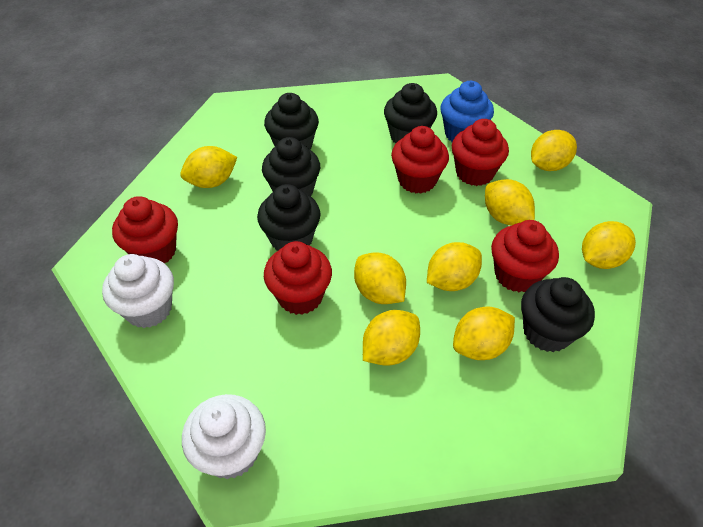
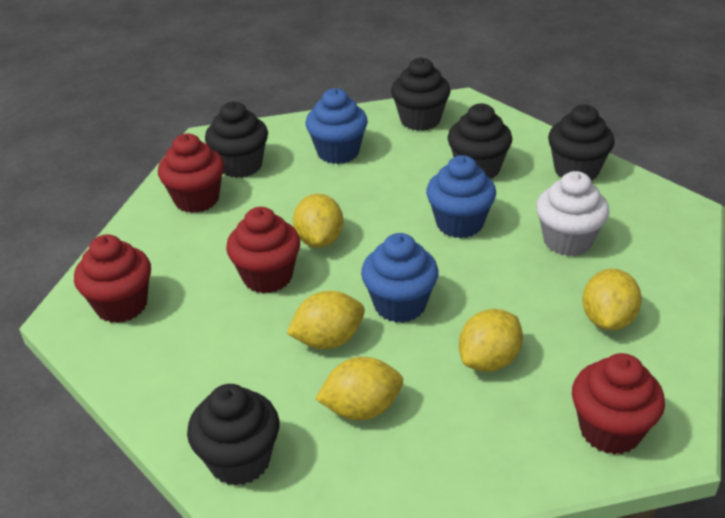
blue cupcake: 1 -> 3
red cupcake: 5 -> 4
white cupcake: 2 -> 1
yellow lemon: 8 -> 5

